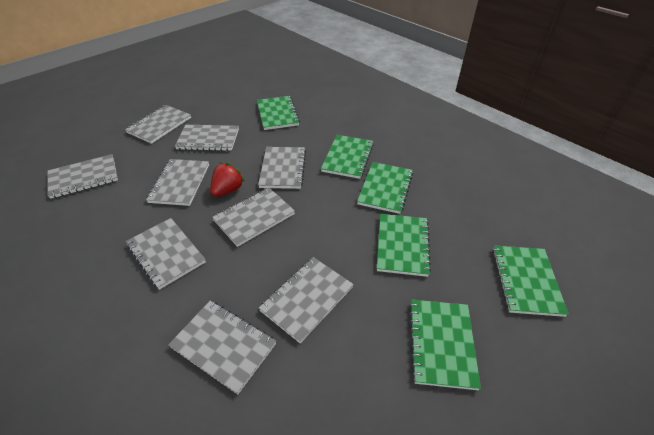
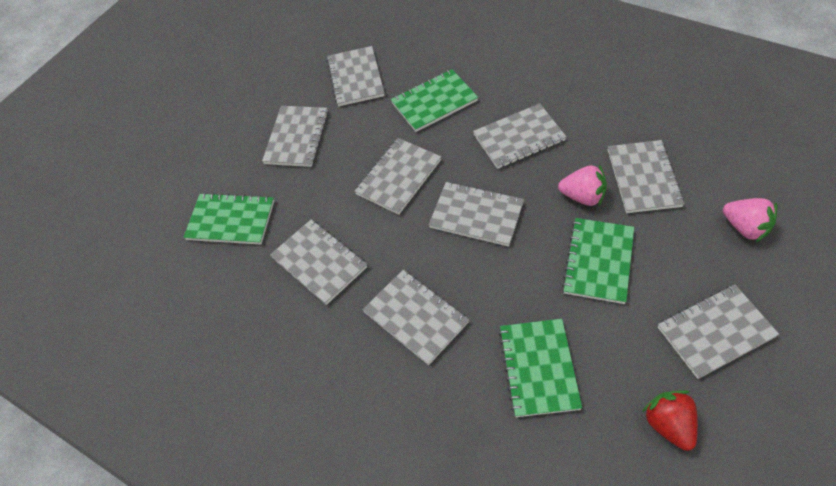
green notebook: 6 -> 4
pink strawberry: 0 -> 2

